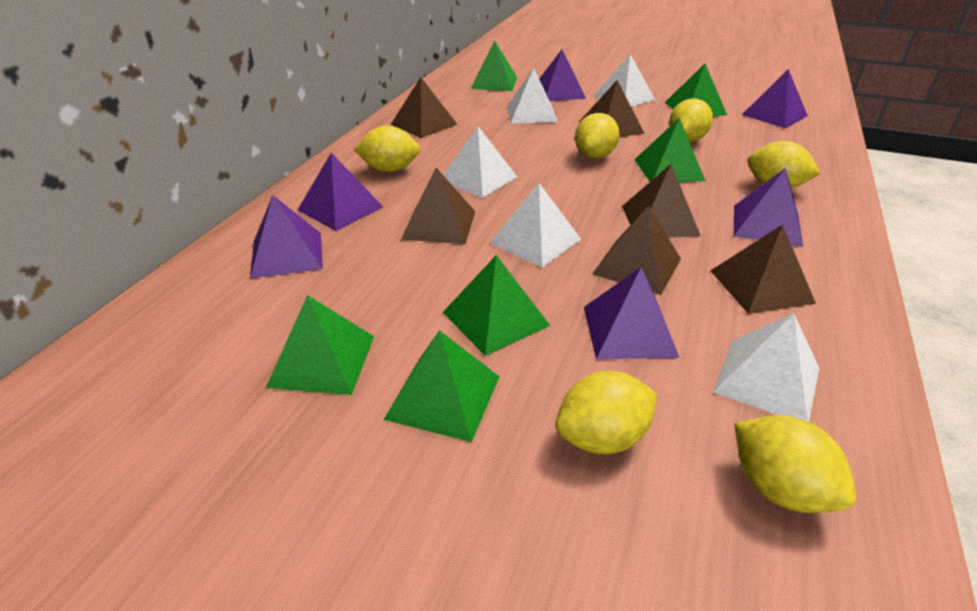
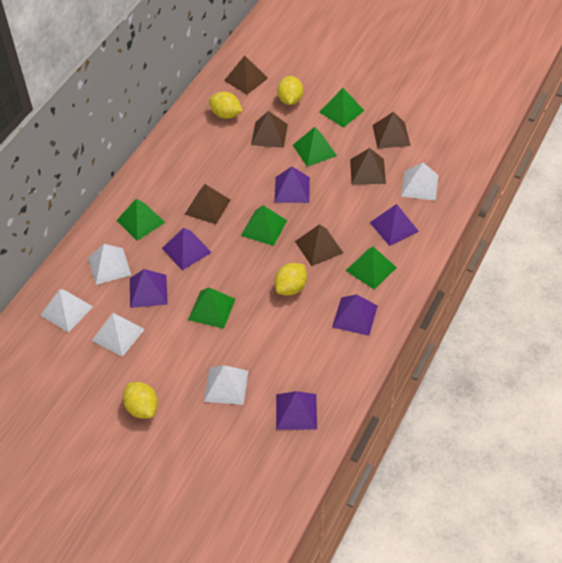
yellow lemon: 6 -> 4

